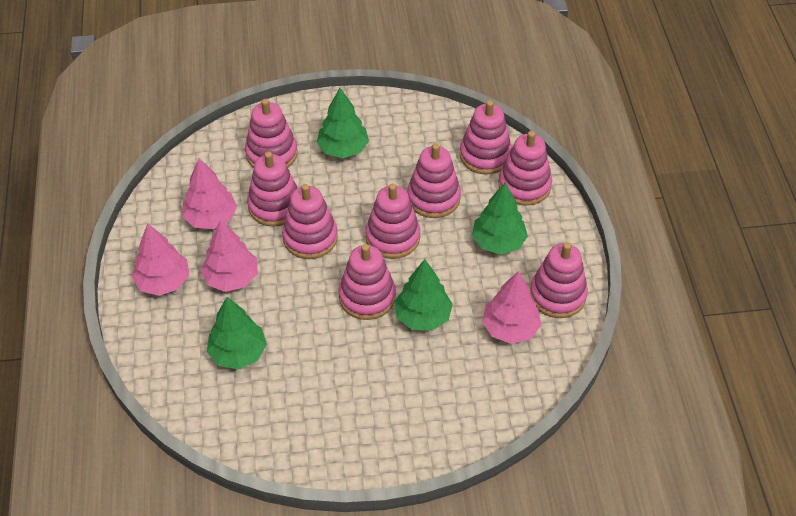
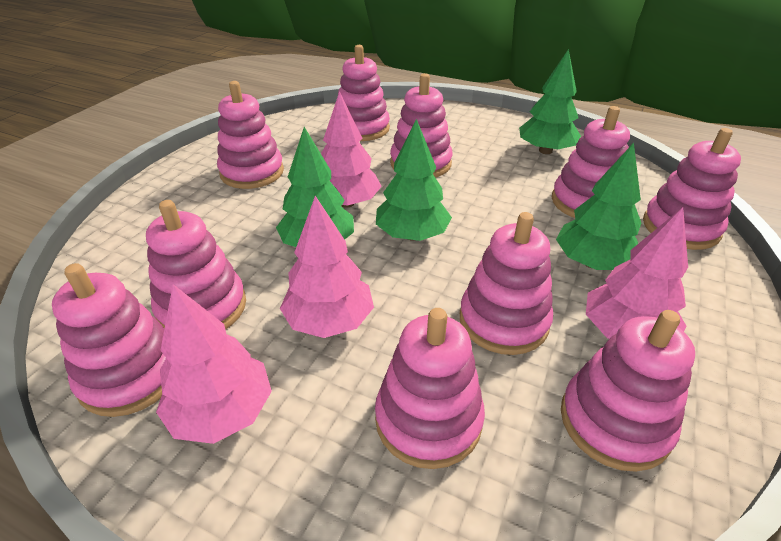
pink stacking toy: 9 -> 10

